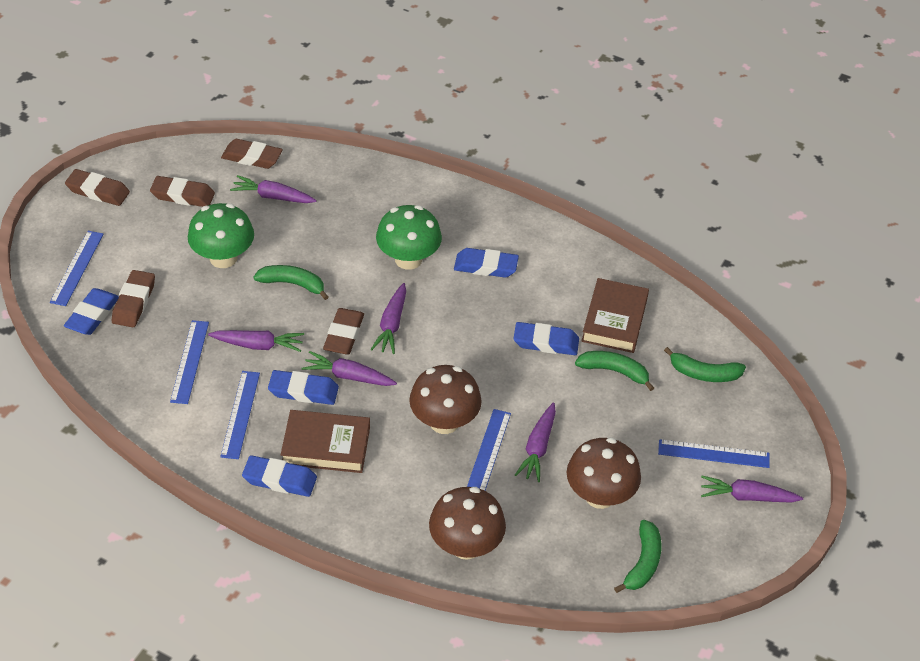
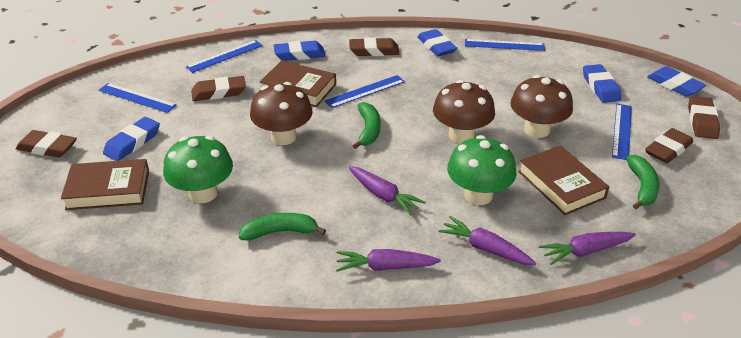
brown book: 2 -> 3
green banana: 4 -> 3
purple carrot: 6 -> 4

